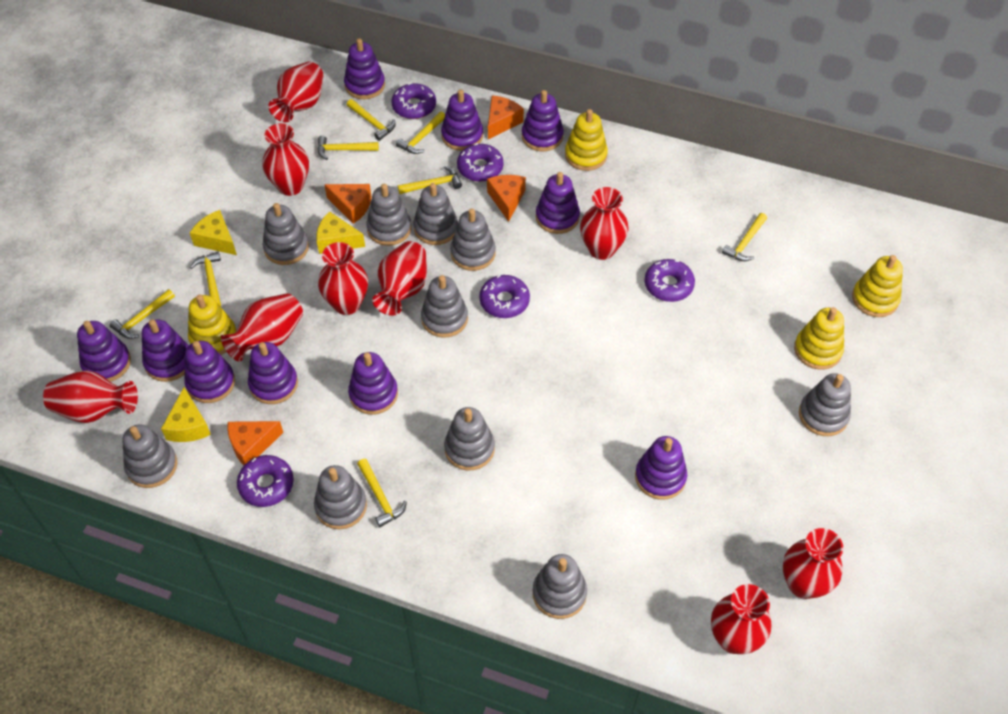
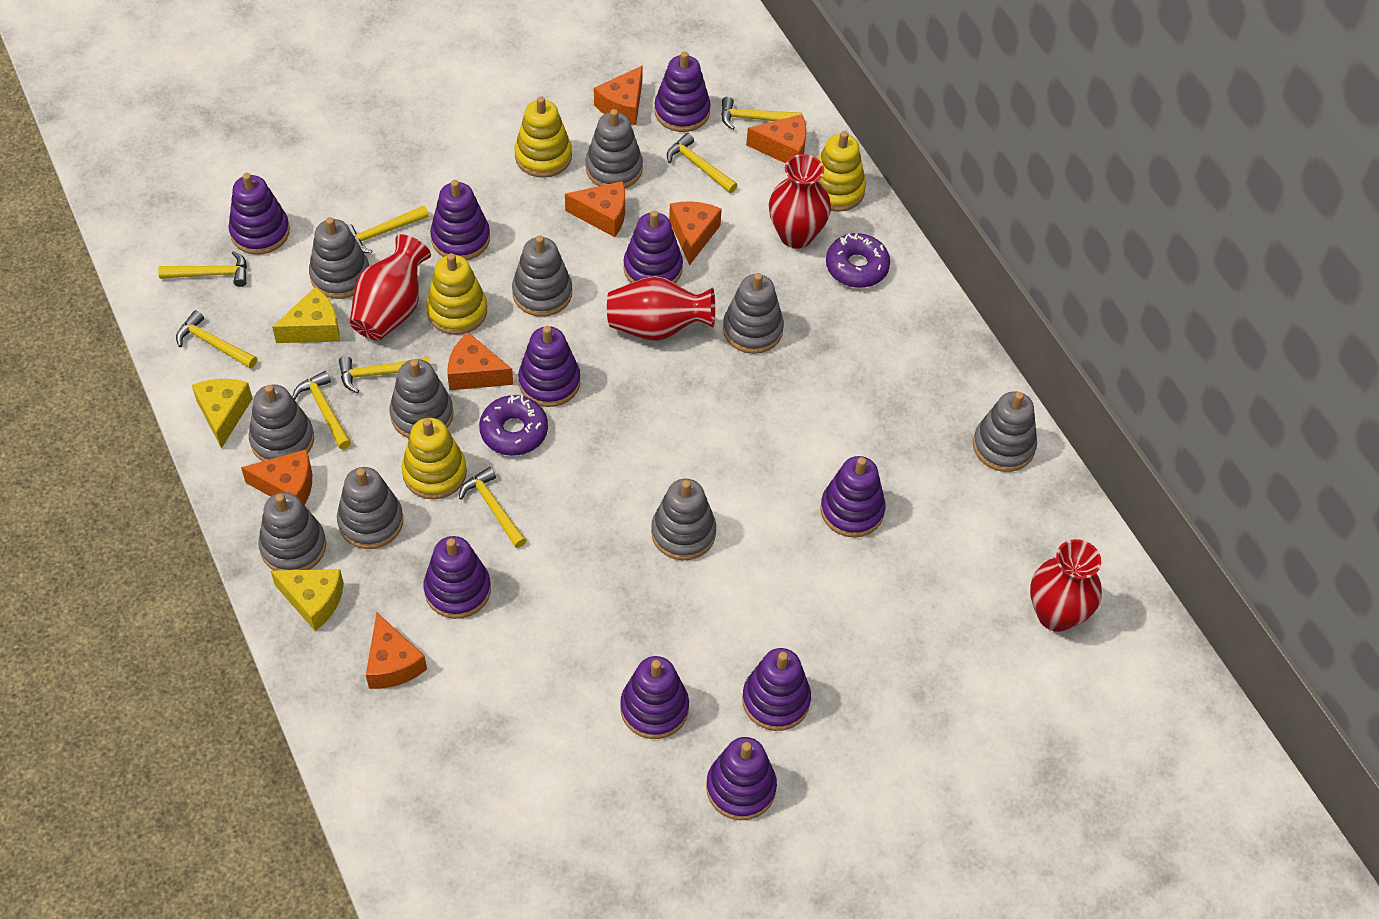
orange cheese: 4 -> 7
purple donut: 5 -> 2
red vase: 9 -> 4

